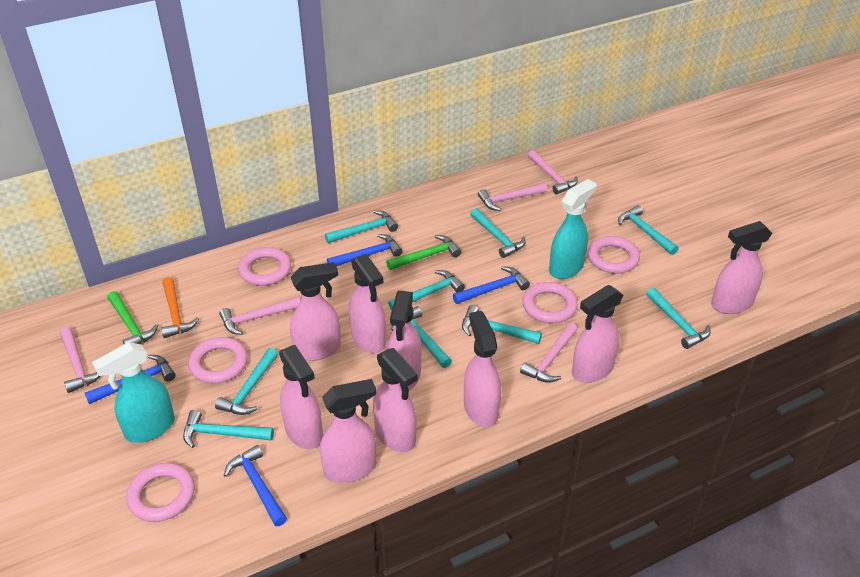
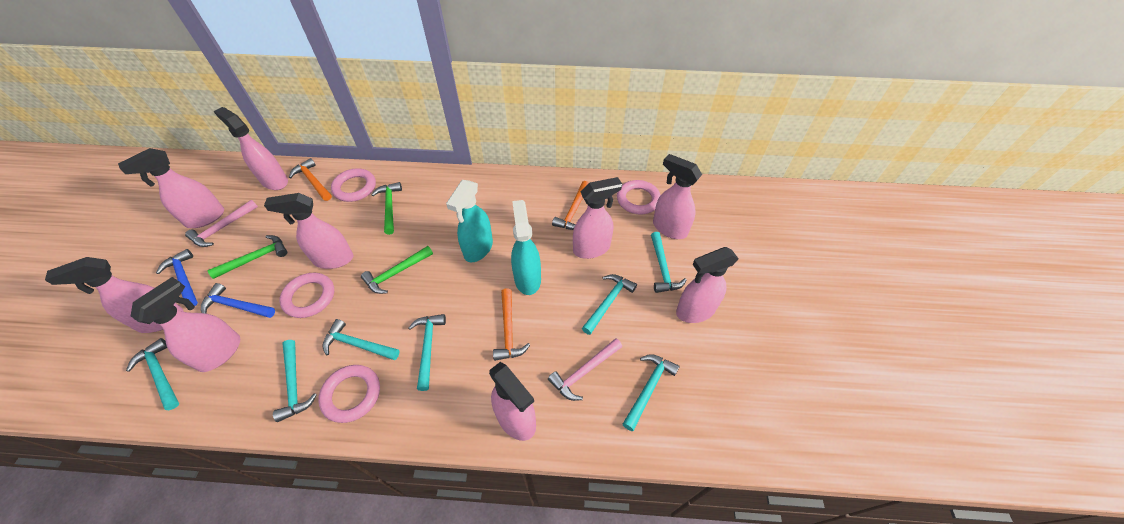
blue hammer: 4 -> 2
green hammer: 2 -> 3
orange hammer: 1 -> 3
pink hammer: 5 -> 2
pink ring: 5 -> 4
turquoise hammer: 9 -> 7

